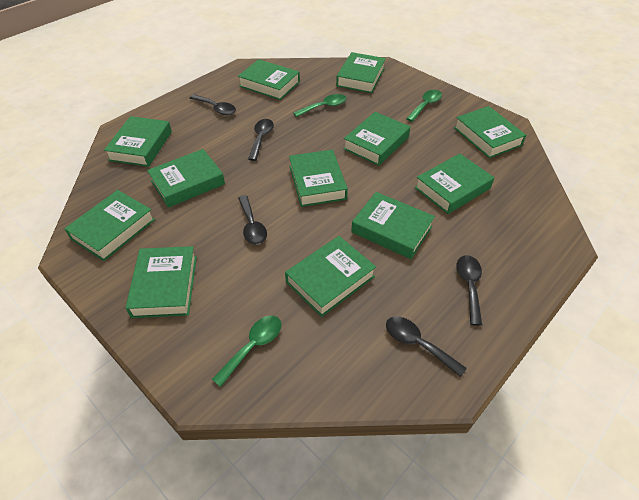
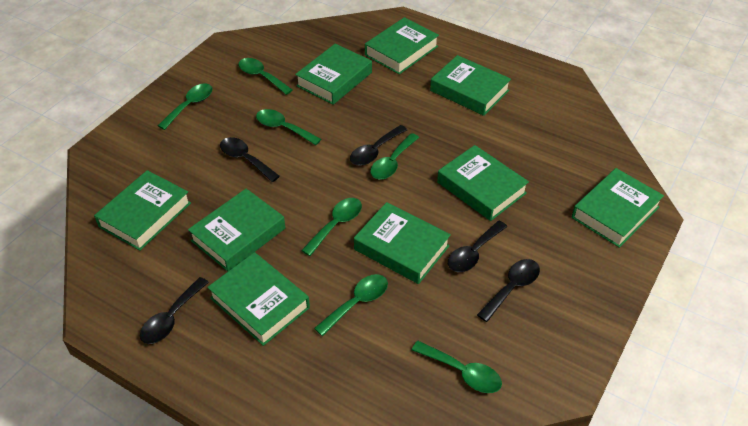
green book: 12 -> 9
green spoon: 3 -> 7

